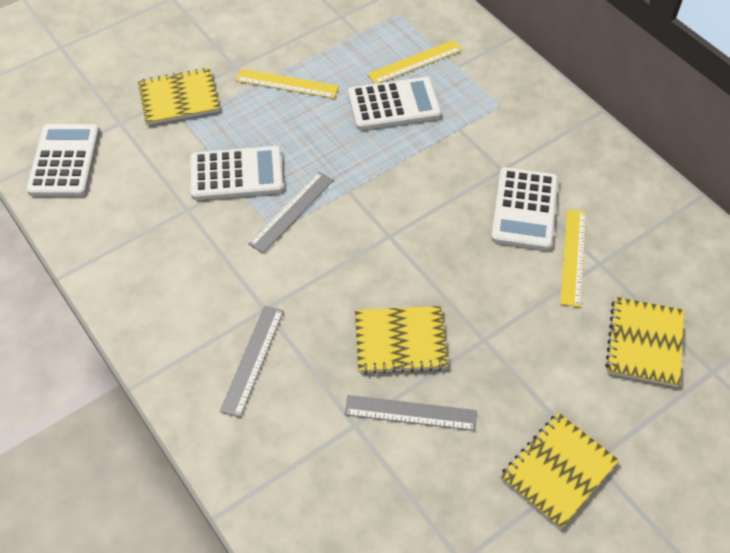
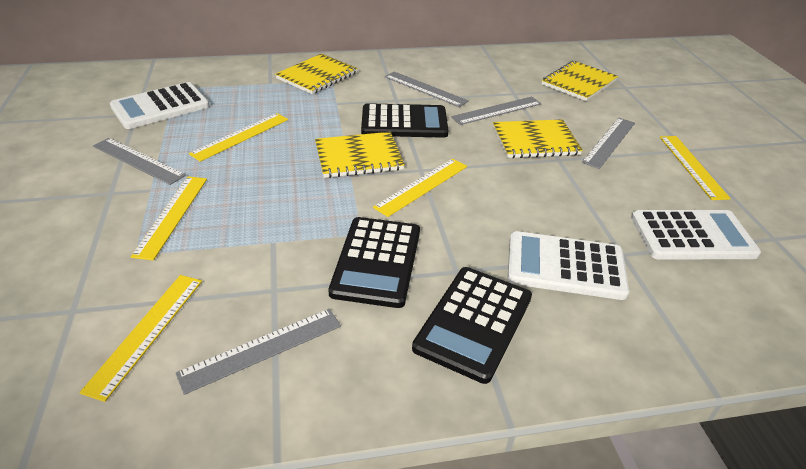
black calculator: 0 -> 3
grey ruler: 3 -> 5
white calculator: 4 -> 3
yellow ruler: 3 -> 5

